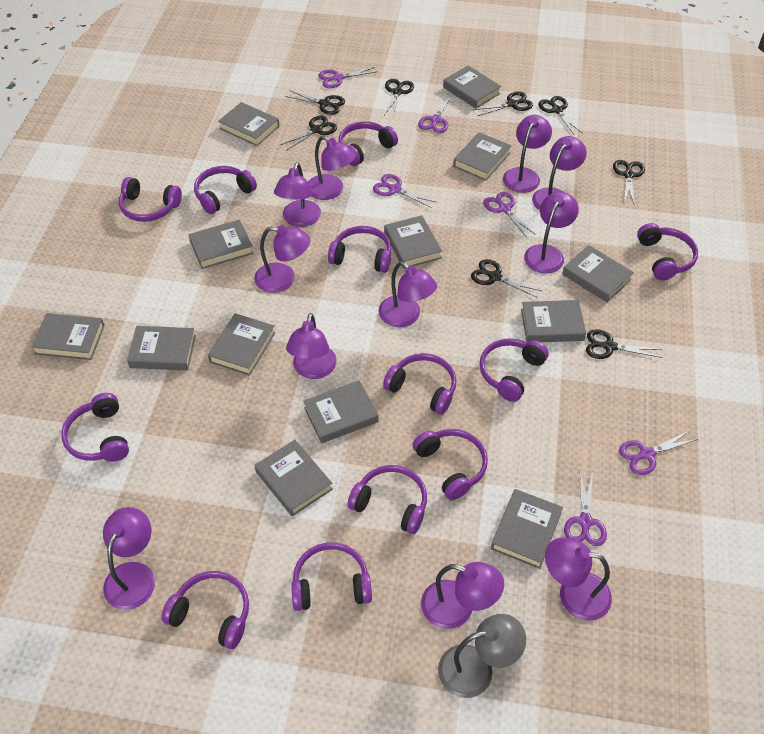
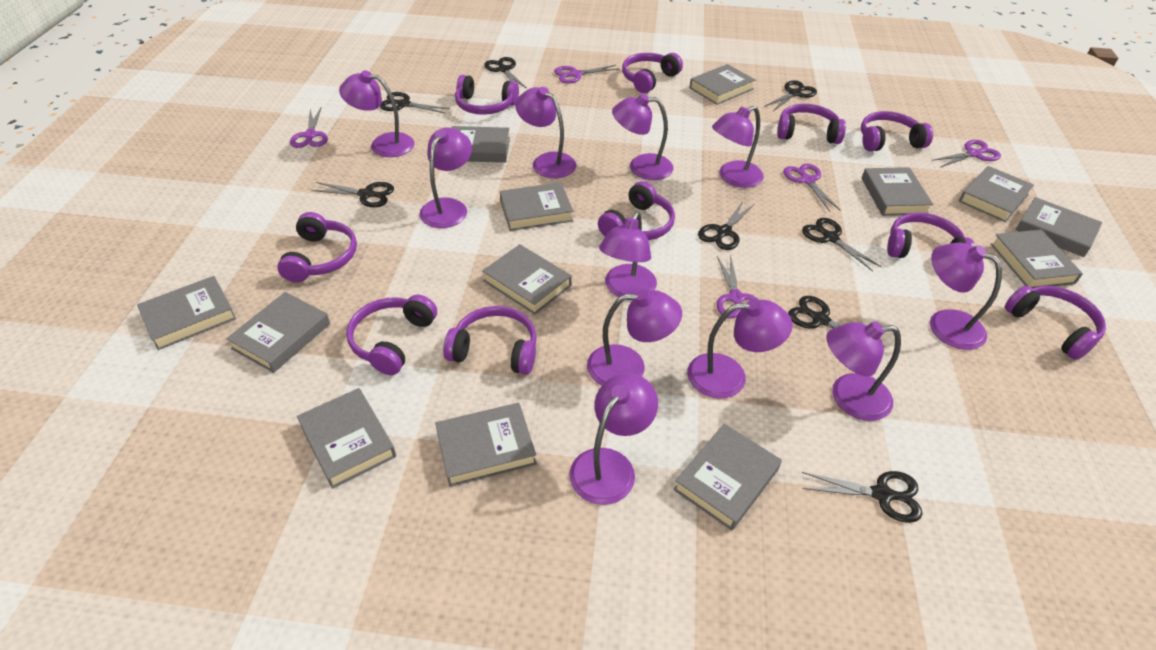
grey lamp: 1 -> 0
purple headphones: 12 -> 10
purple scissors: 6 -> 5

